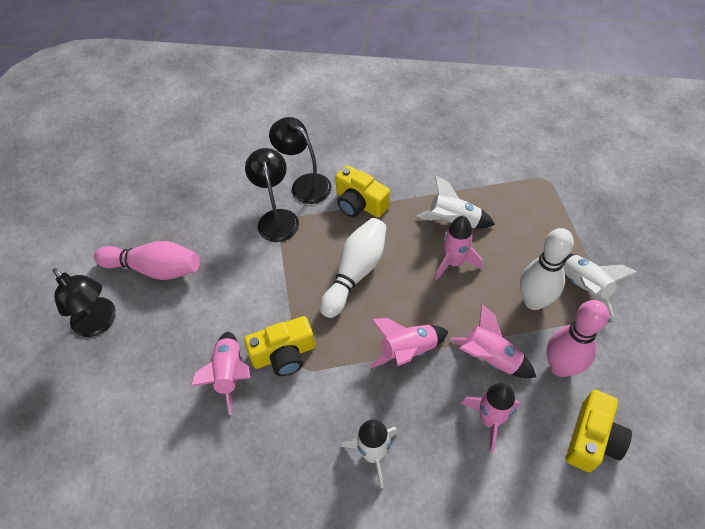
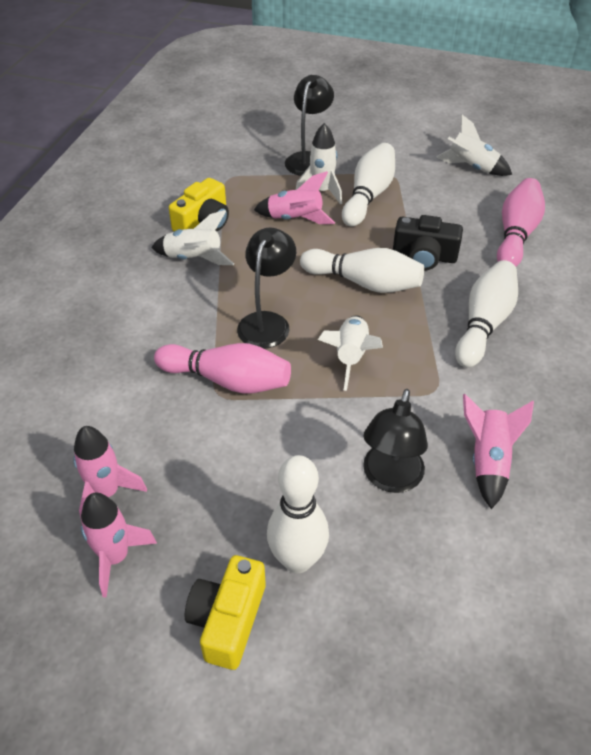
black camera: 0 -> 1
pink rocket: 5 -> 4
white bowling pin: 2 -> 4
white rocket: 3 -> 4
yellow camera: 3 -> 2

